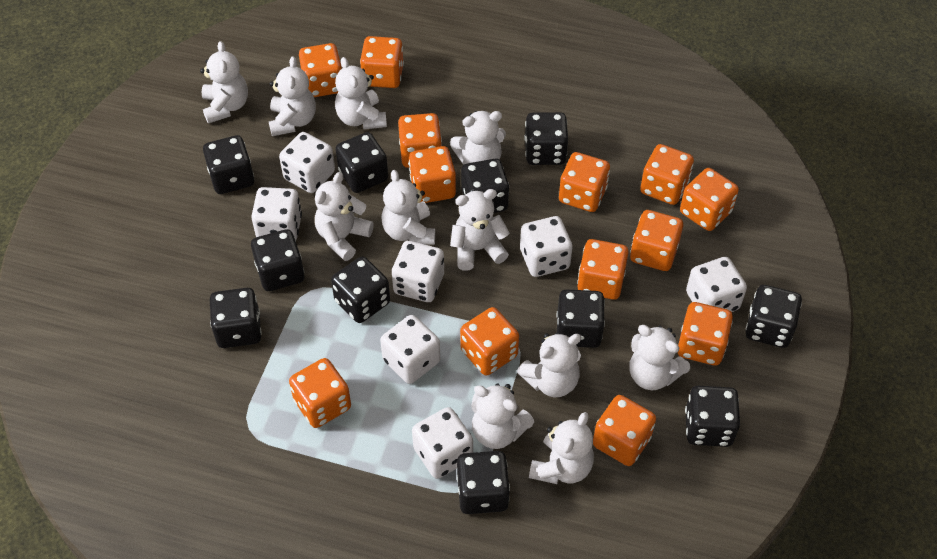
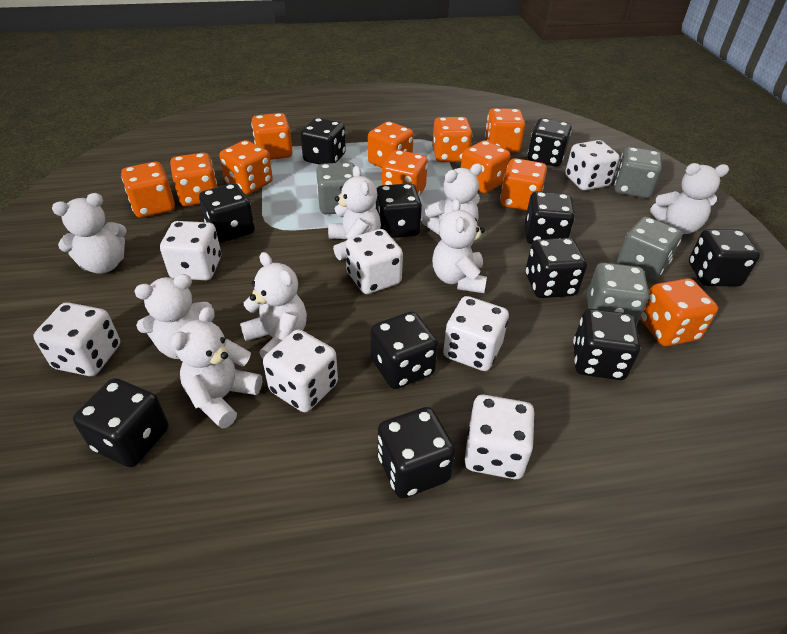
grey dice: 0 -> 4
orange dice: 13 -> 11
white teddy bear: 11 -> 8

